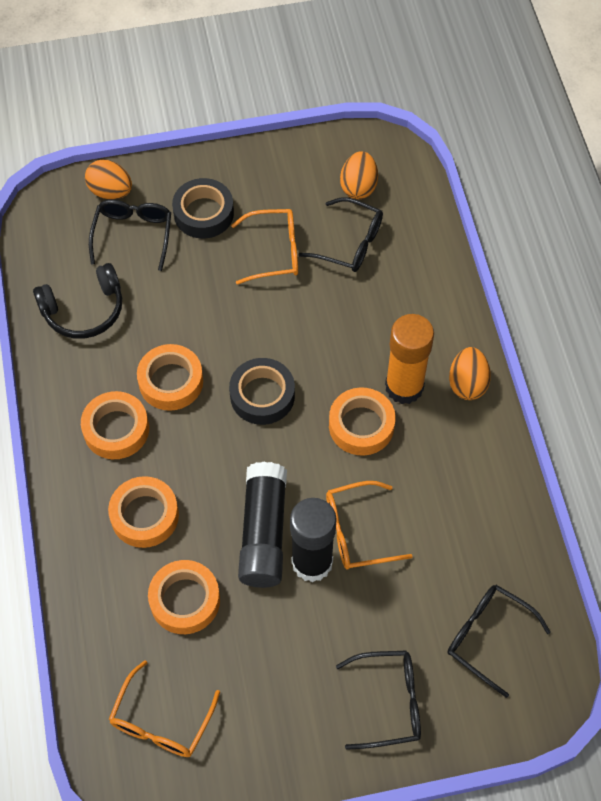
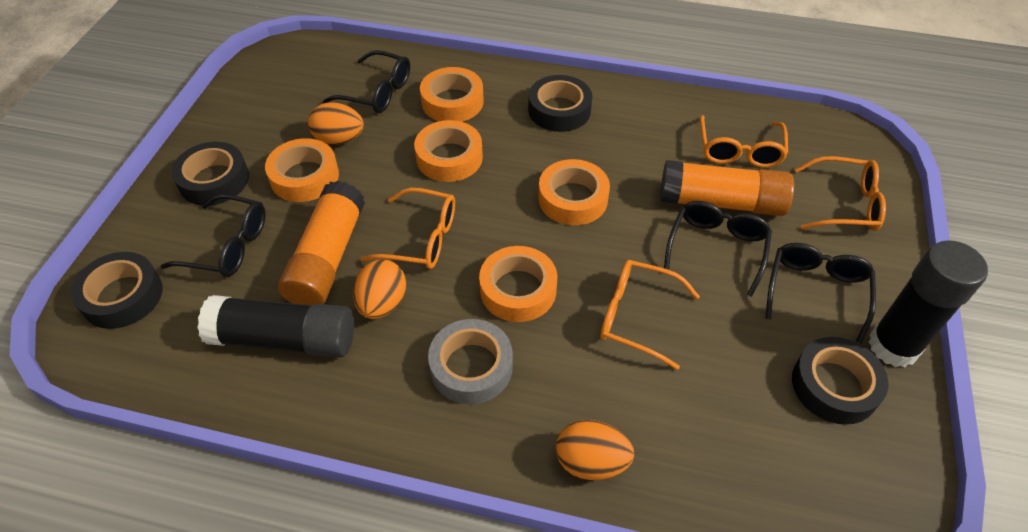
black headphones: 1 -> 0
black tape: 2 -> 4
grey tape: 0 -> 1
orange glasses: 3 -> 4
orange glue stick: 1 -> 2

